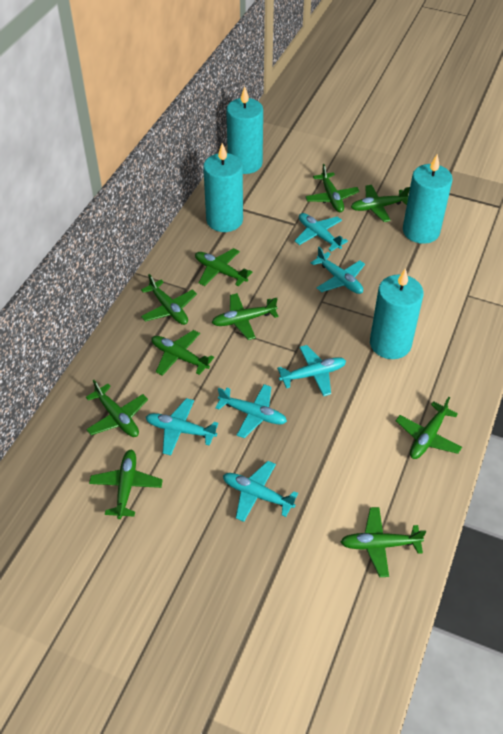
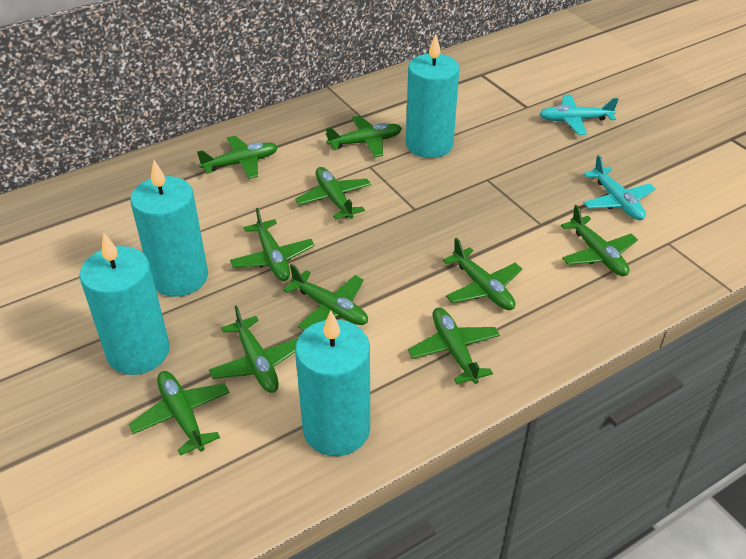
turquoise plane: 6 -> 2

